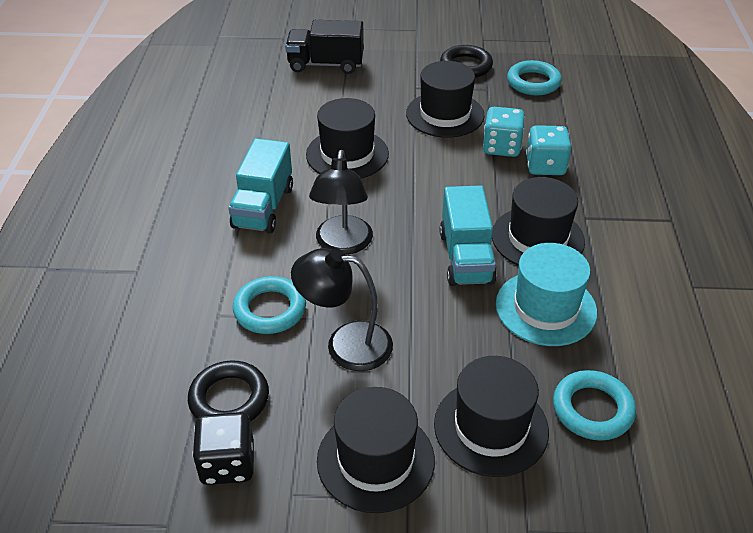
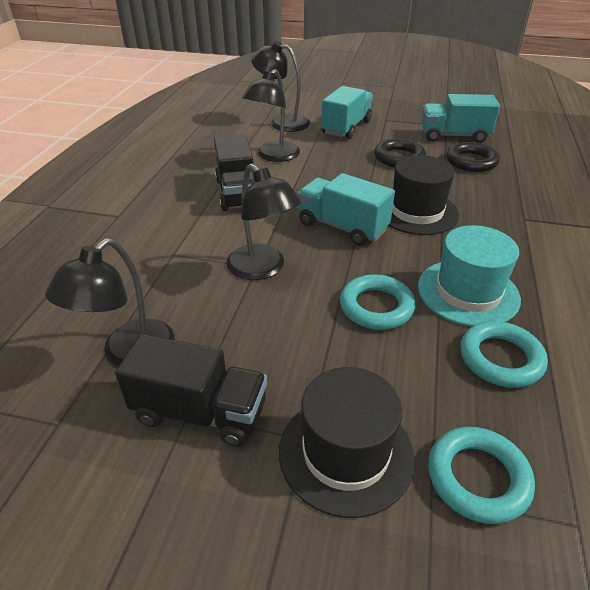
black dice: 1 -> 0
black hat: 5 -> 2
black lamp: 2 -> 4
black truck: 1 -> 2
turquoise dice: 2 -> 0
turquoise truck: 2 -> 3

